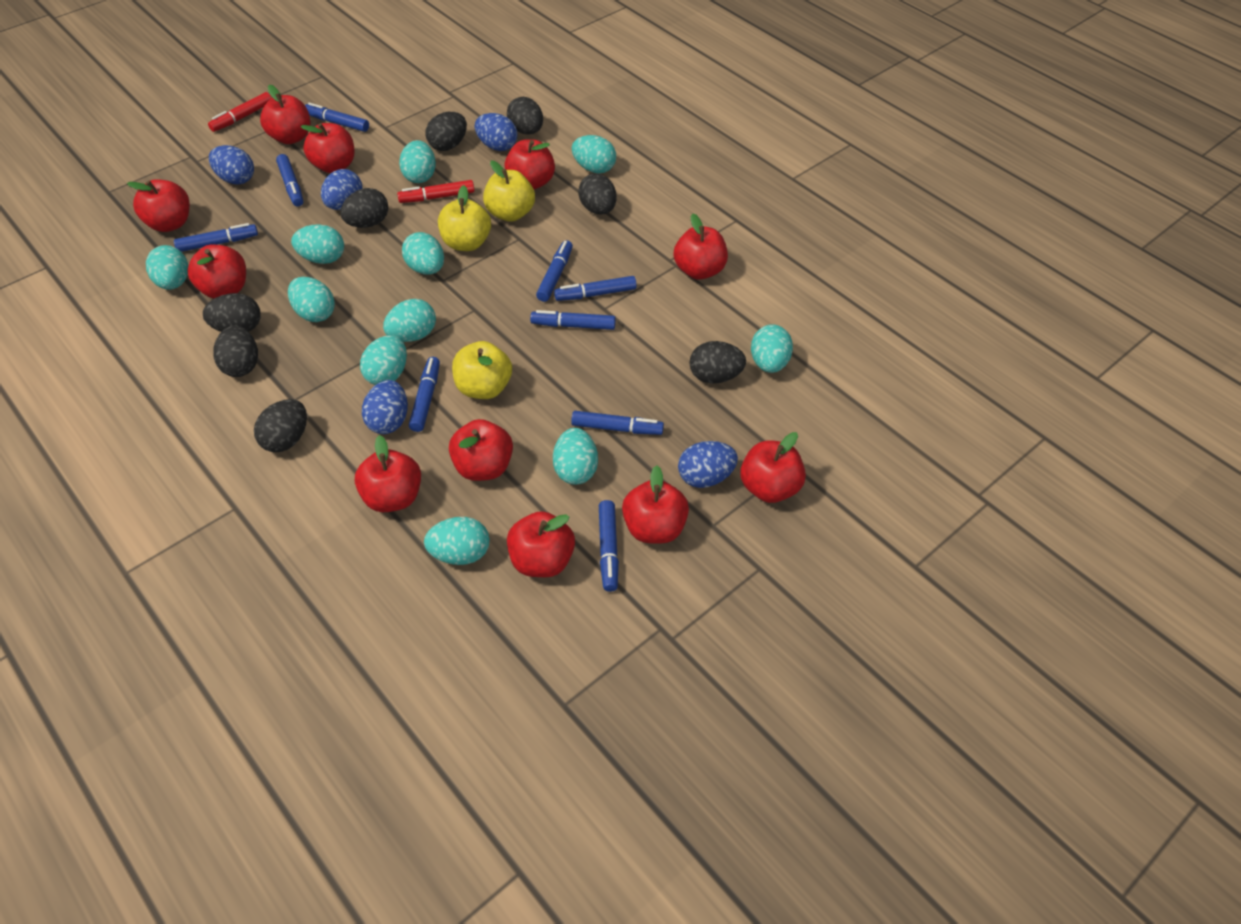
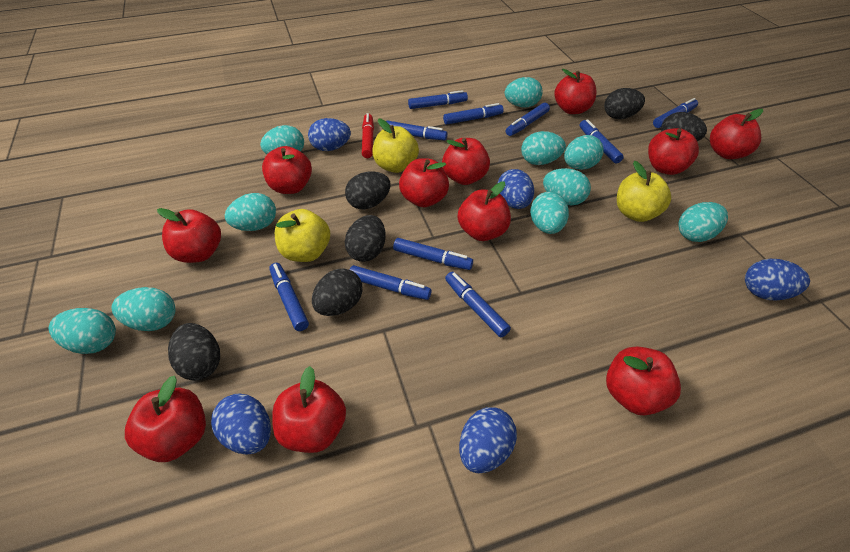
black egg: 8 -> 6
blue marker: 9 -> 10
red marker: 2 -> 1
turquoise egg: 11 -> 10

